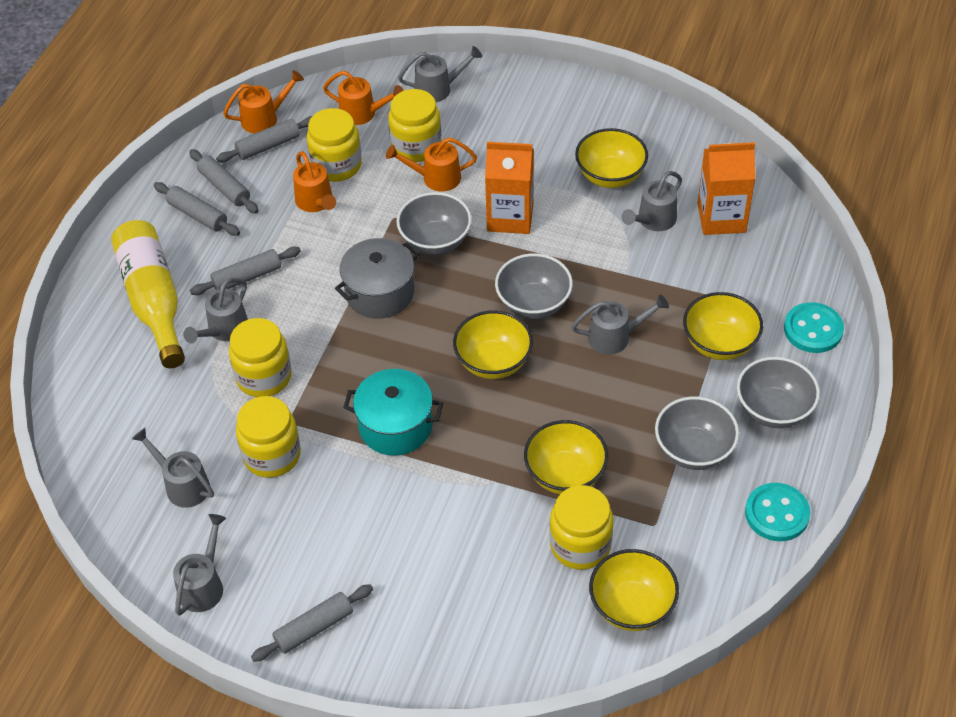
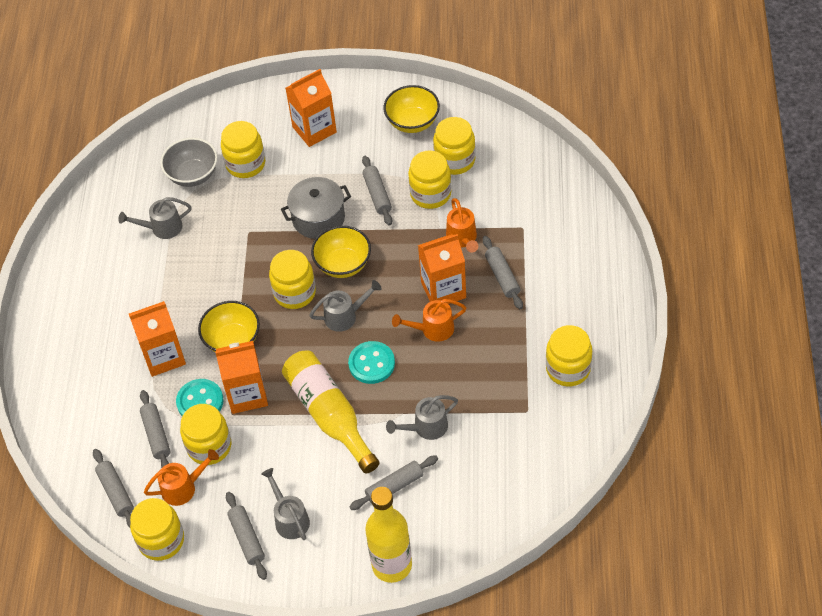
grey bowl: 4 -> 1
grey rolling pin: 5 -> 6
grey watering can: 6 -> 4
orange carton: 2 -> 4
orange watering can: 4 -> 3
turquoise pot: 1 -> 0
yellow bottle: 1 -> 2
yellow bowl: 5 -> 3
yellow jar: 5 -> 7

